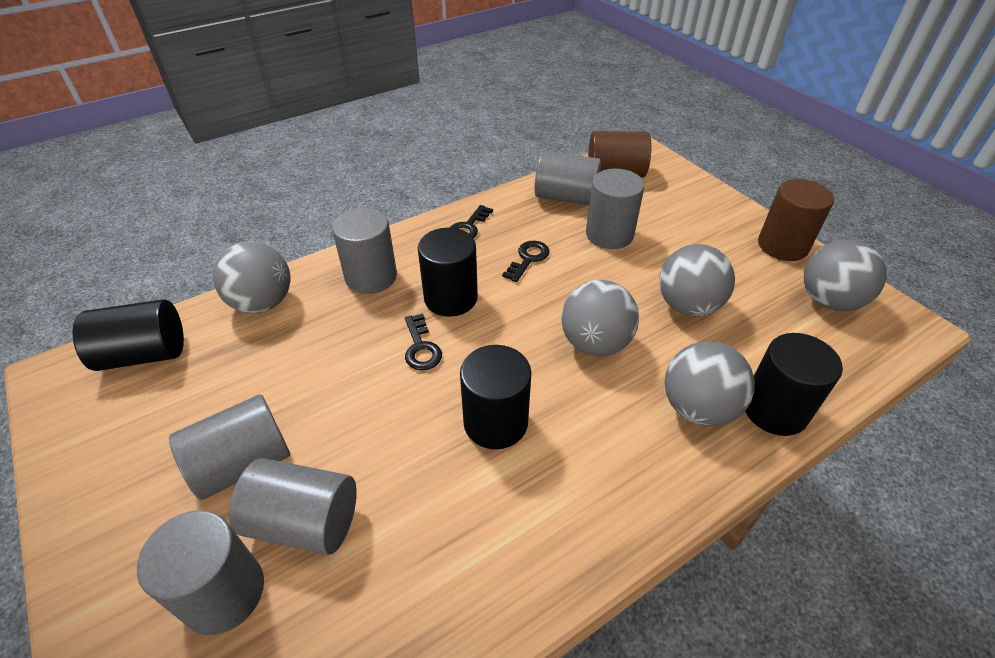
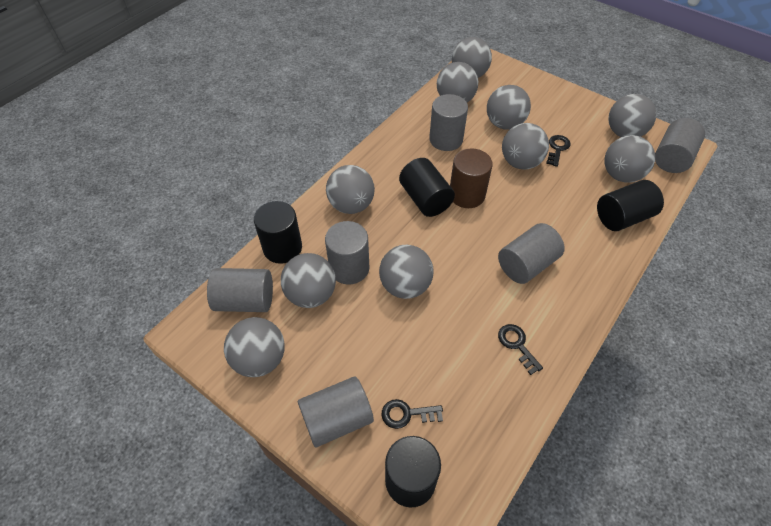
brown cylinder: 2 -> 1
grey ball: 5 -> 10

